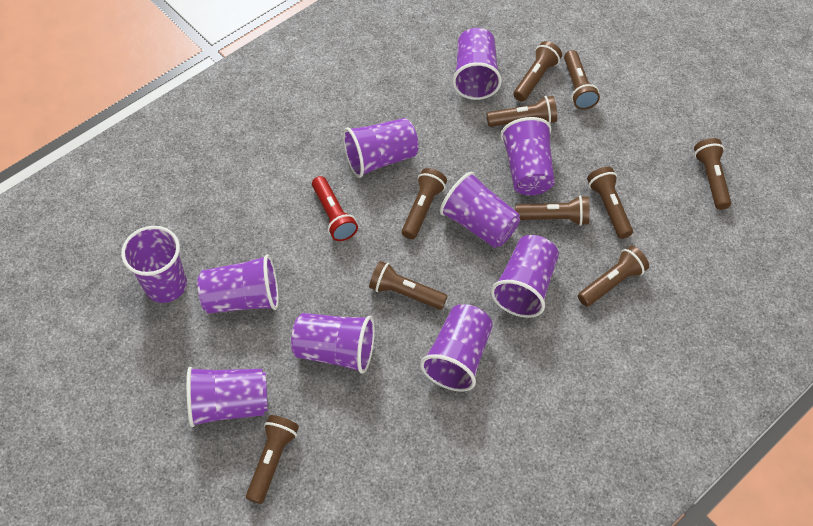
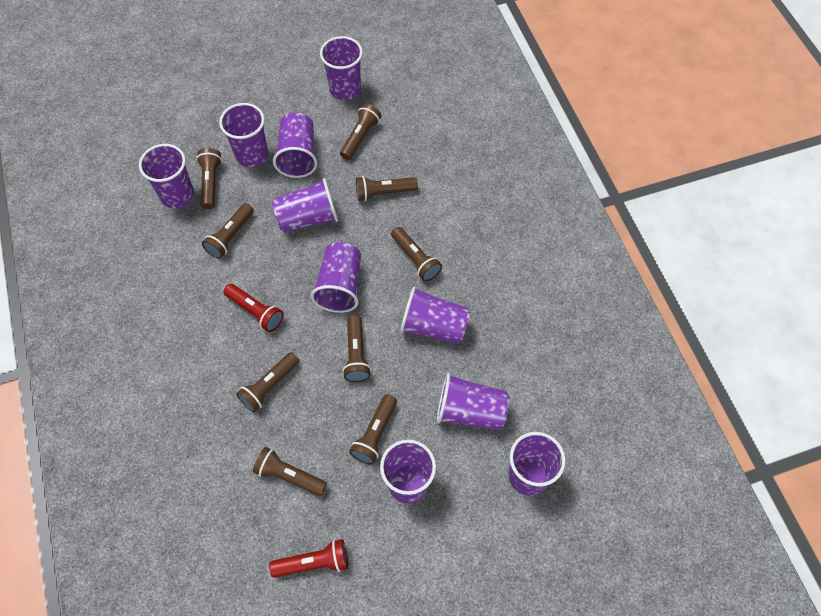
brown flashlight: 10 -> 9
red flashlight: 1 -> 2

